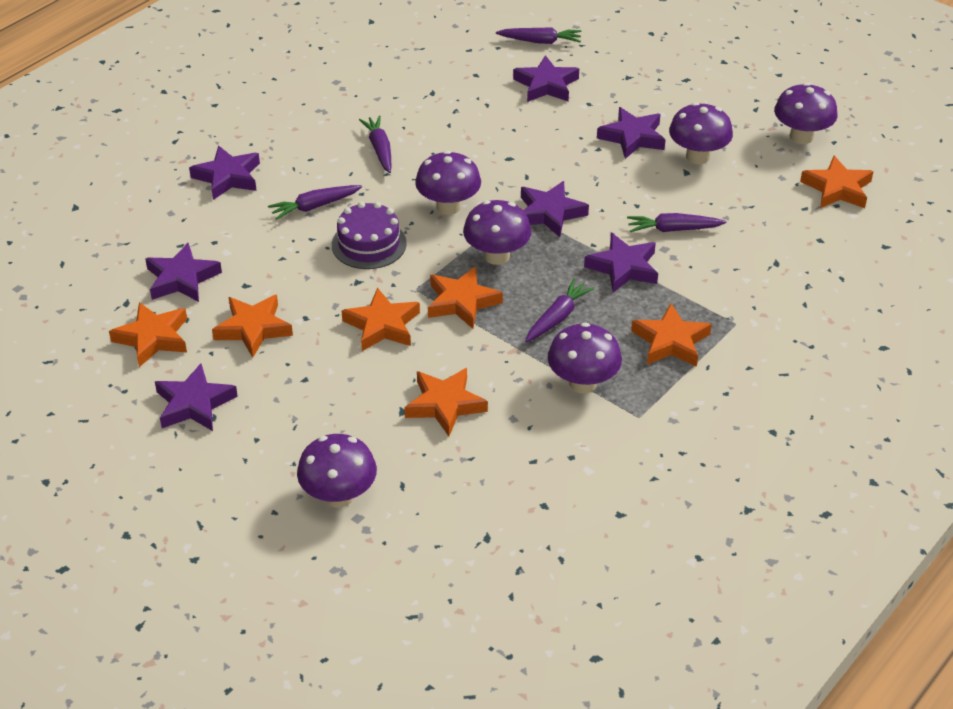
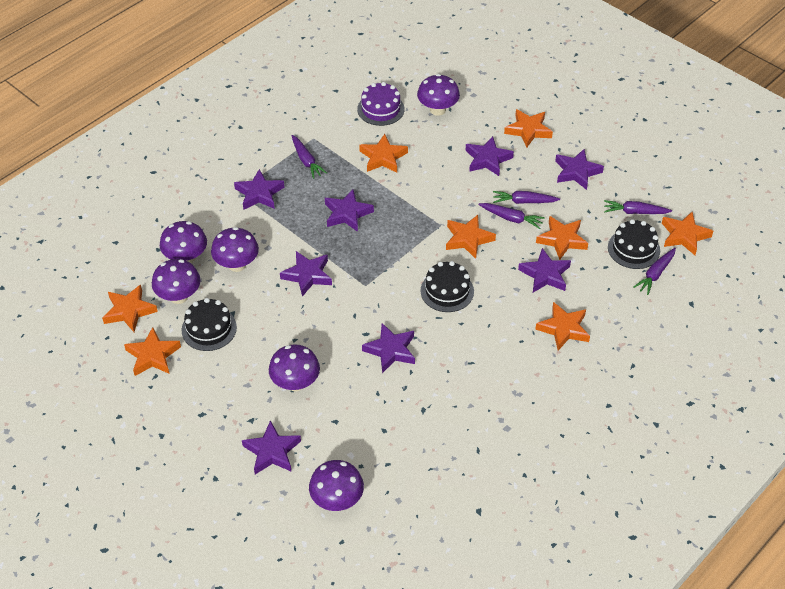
black cake: 0 -> 3
orange star: 7 -> 8
purple star: 7 -> 8

